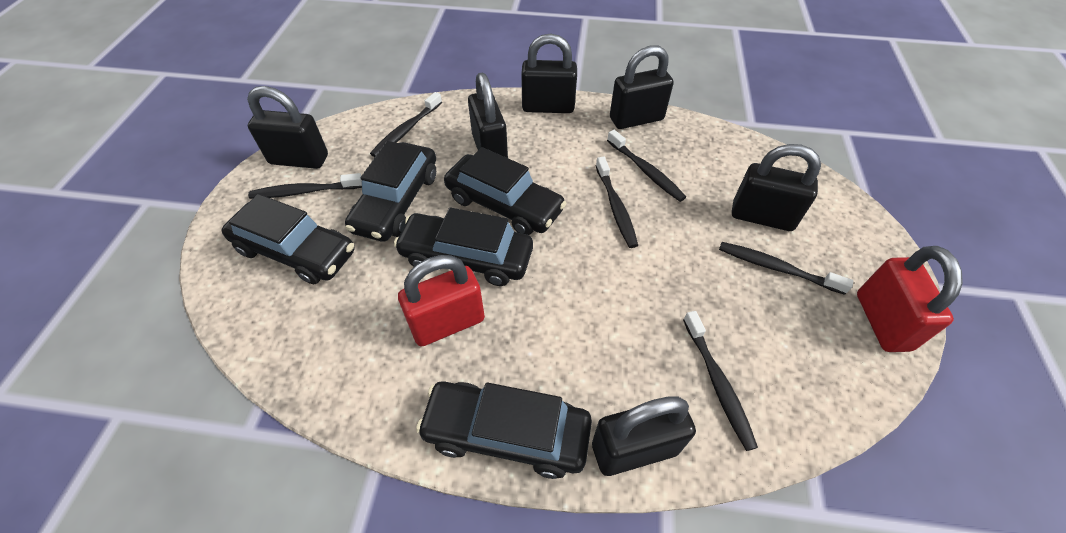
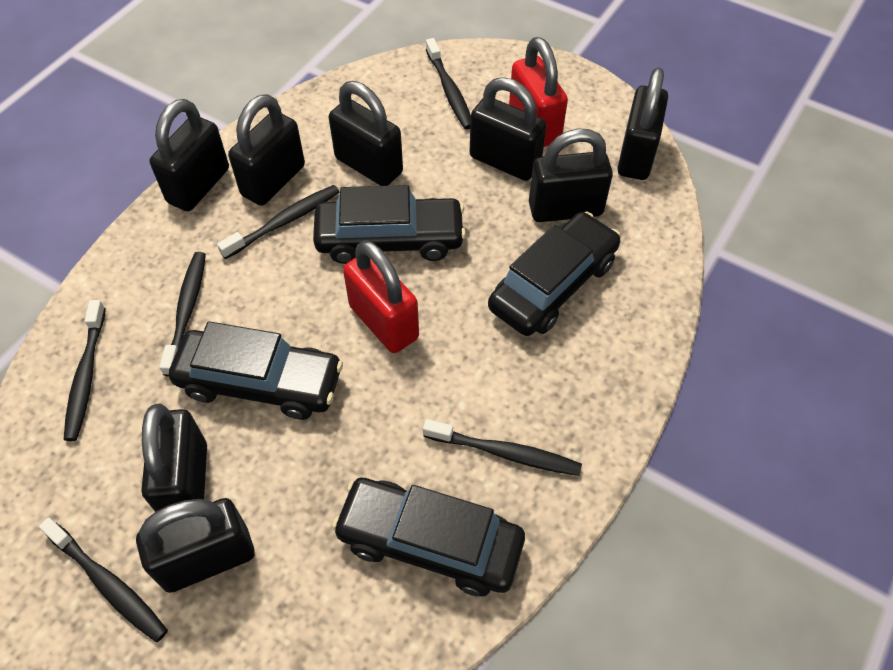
black car: 5 -> 4
black padlock: 6 -> 8

